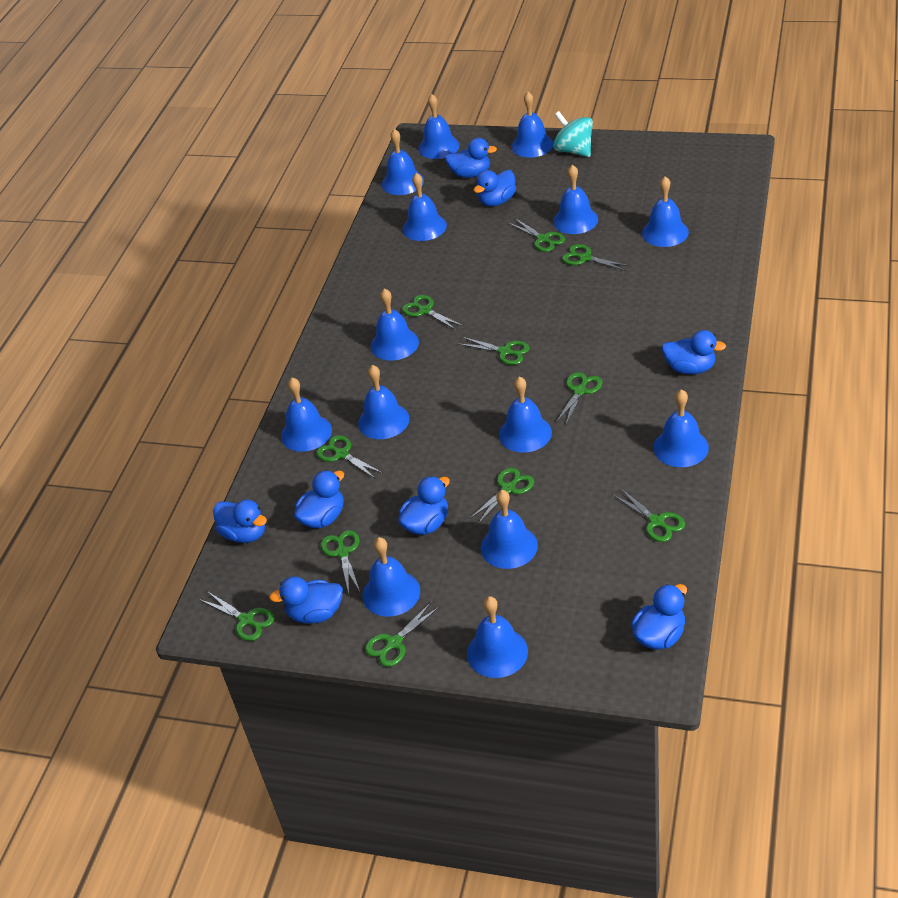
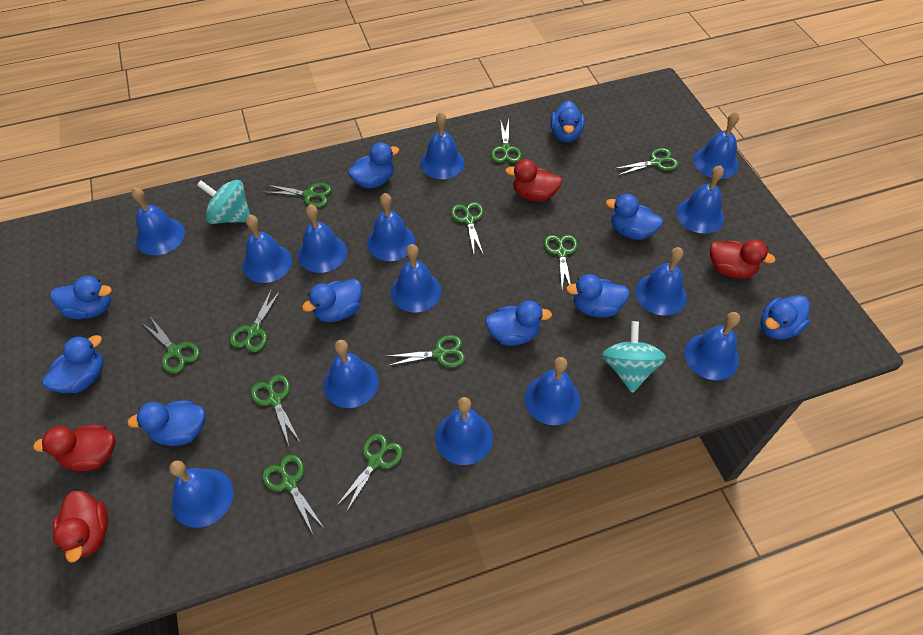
blue duck: 8 -> 10
red duck: 0 -> 4
turquoise spinning top: 1 -> 2

